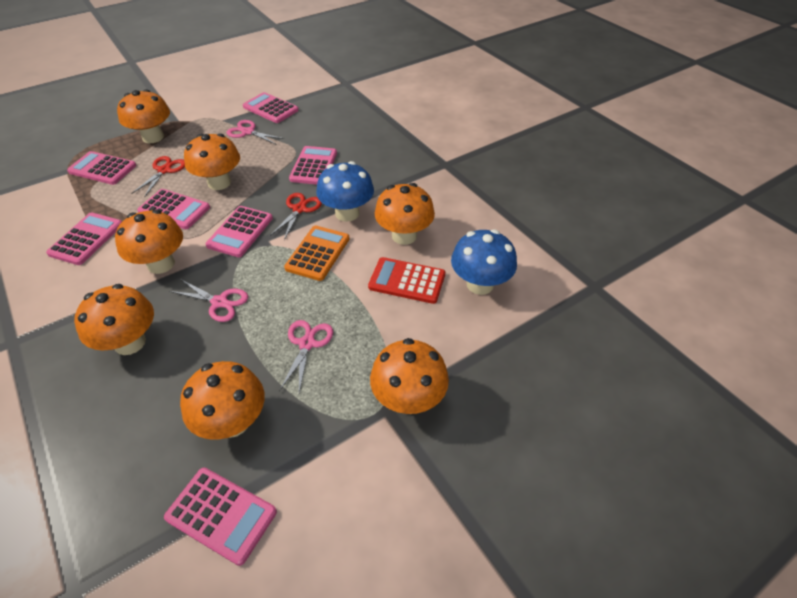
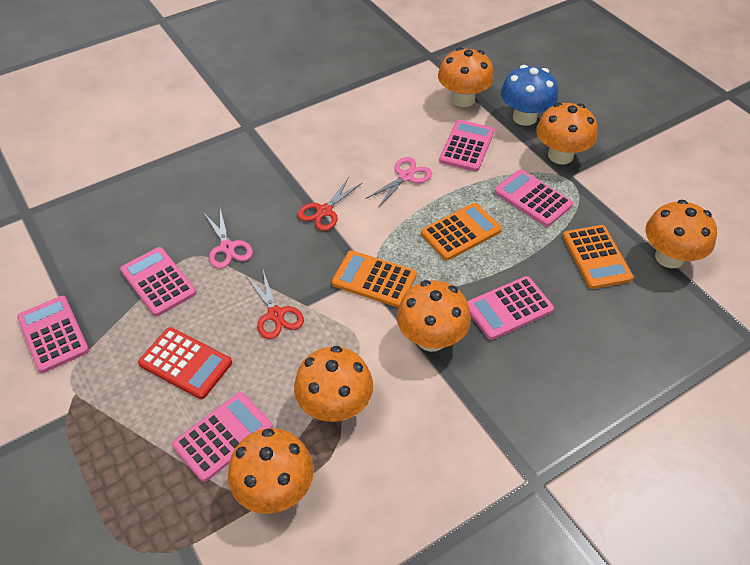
blue mushroom: 2 -> 1
orange calculator: 1 -> 3
orange mushroom: 7 -> 6
pink calculator: 7 -> 6
pink scissors: 3 -> 2

